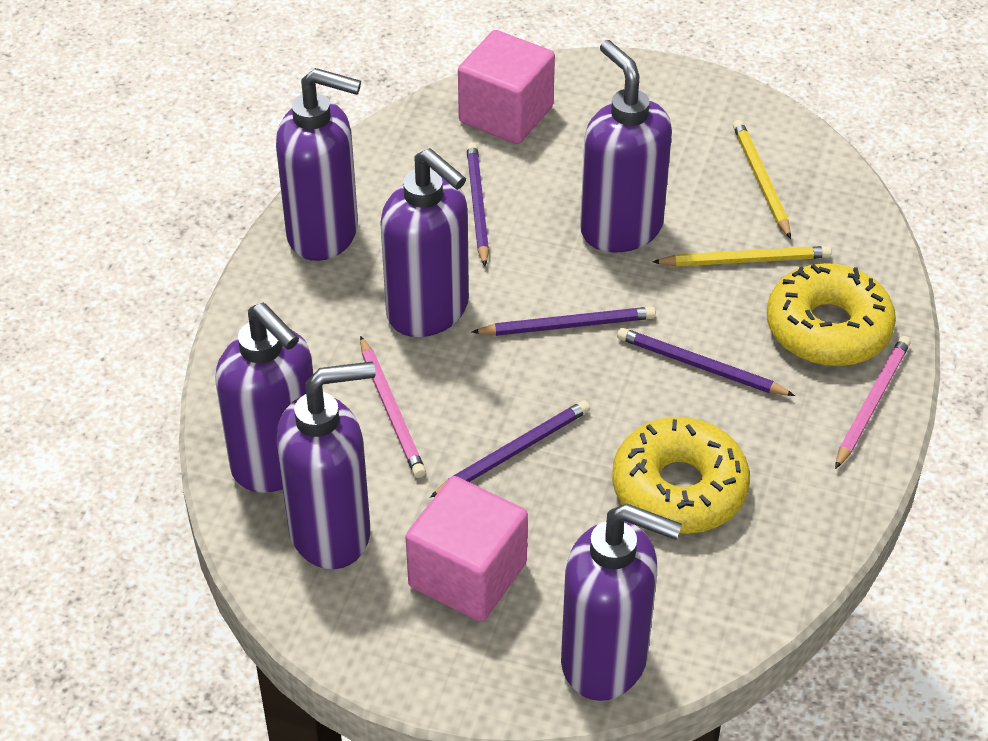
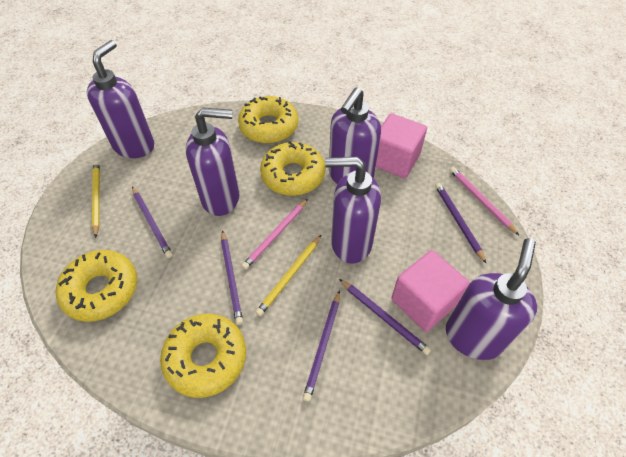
purple pencil: 4 -> 5
purple soap dispenser: 6 -> 5
yellow donut: 2 -> 4

